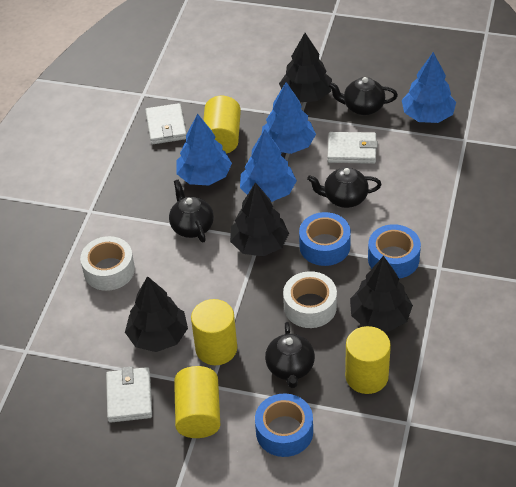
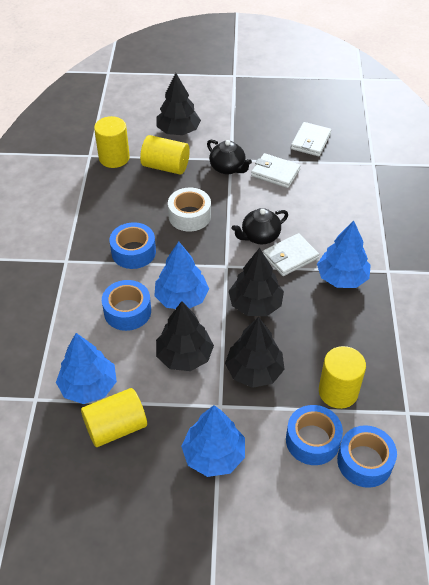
black teapot: 4 -> 2
blue tape: 3 -> 4
white tape: 2 -> 1

